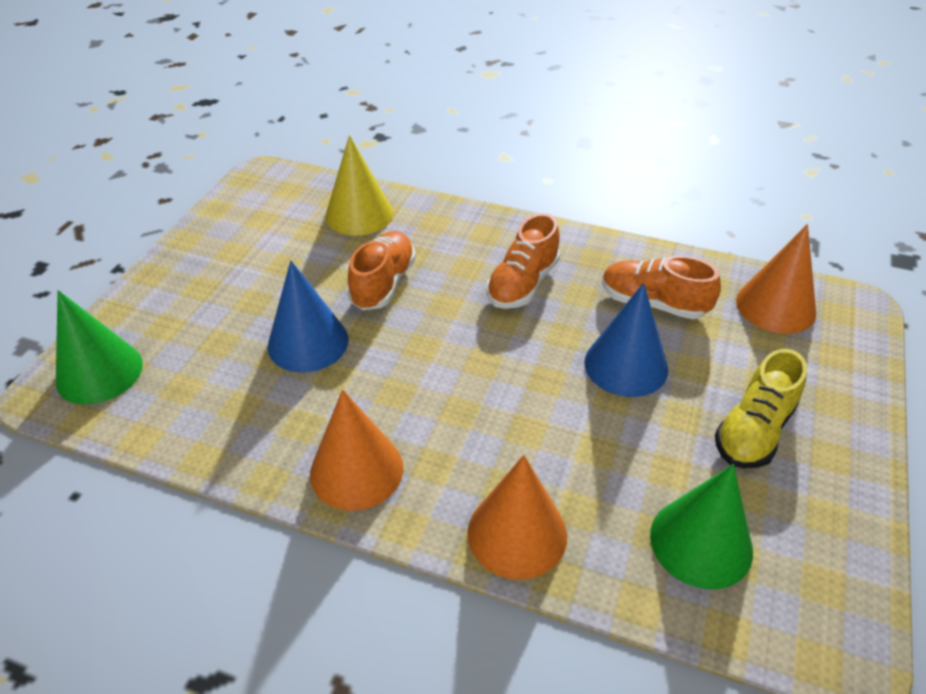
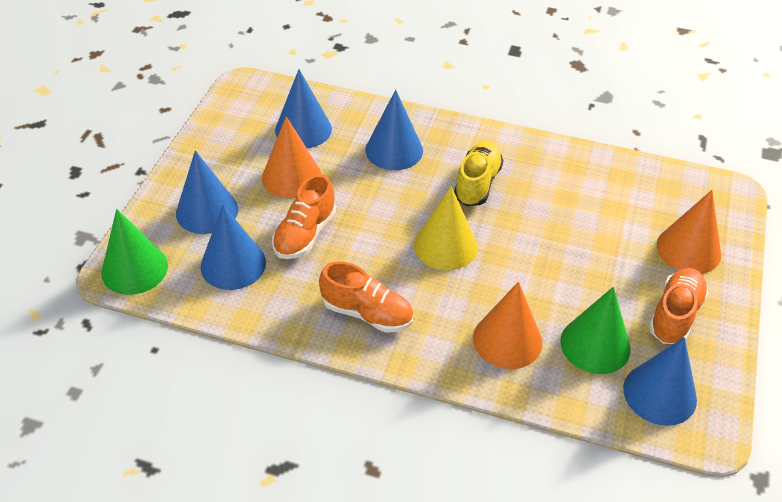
blue cone: 2 -> 5

